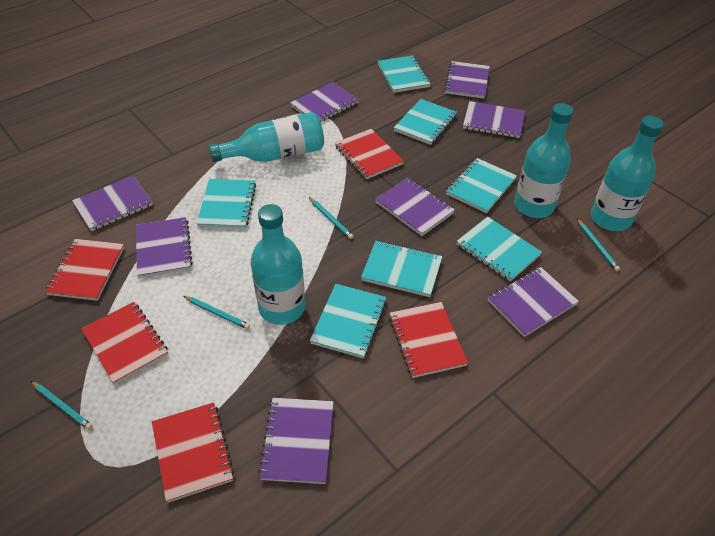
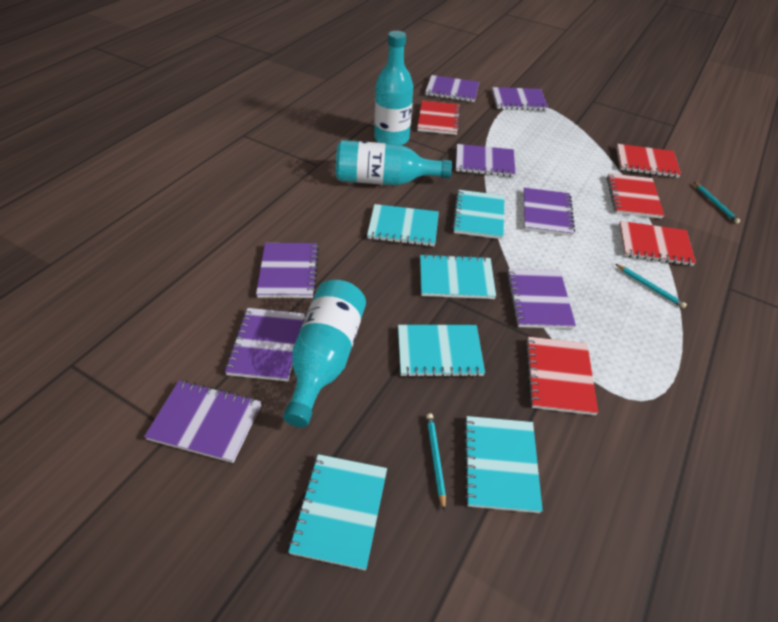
turquoise bottle: 4 -> 3
turquoise notebook: 7 -> 6
turquoise pencil: 4 -> 3

